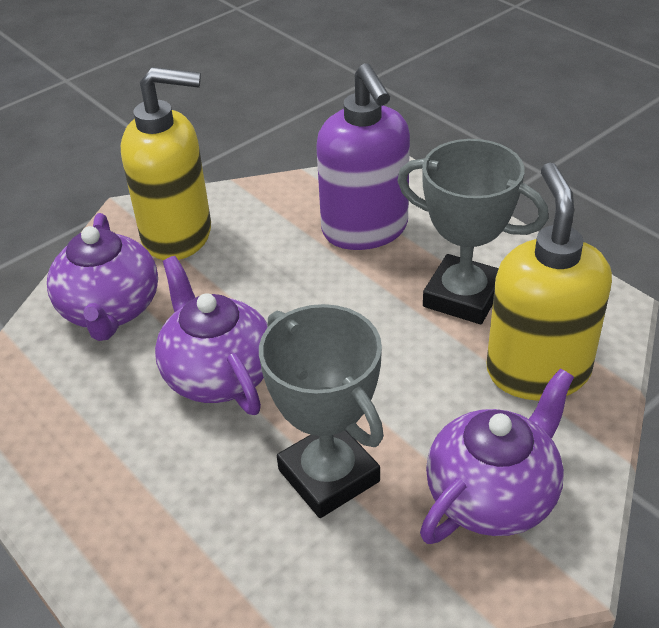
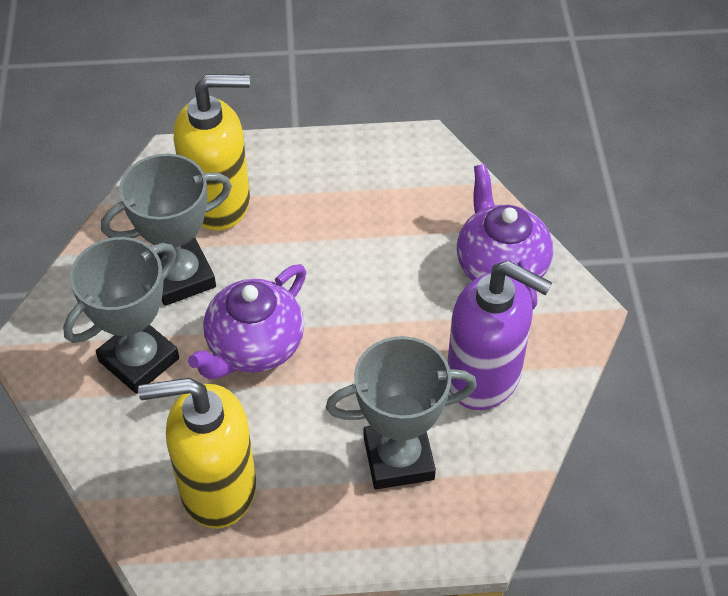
grey trophy: 2 -> 3
purple teapot: 3 -> 2

